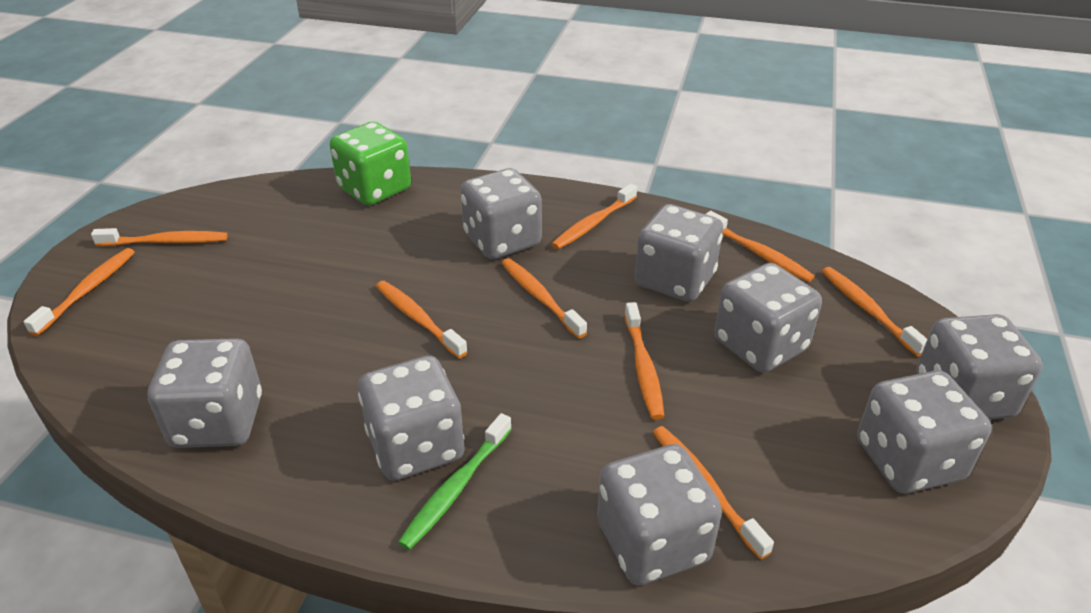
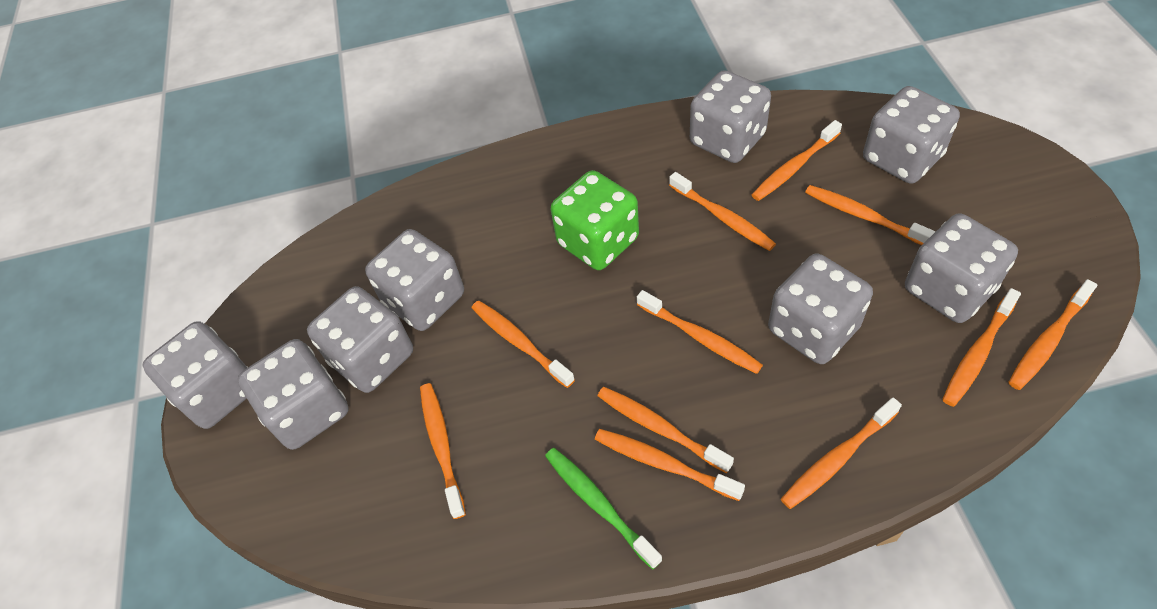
orange toothbrush: 9 -> 11

